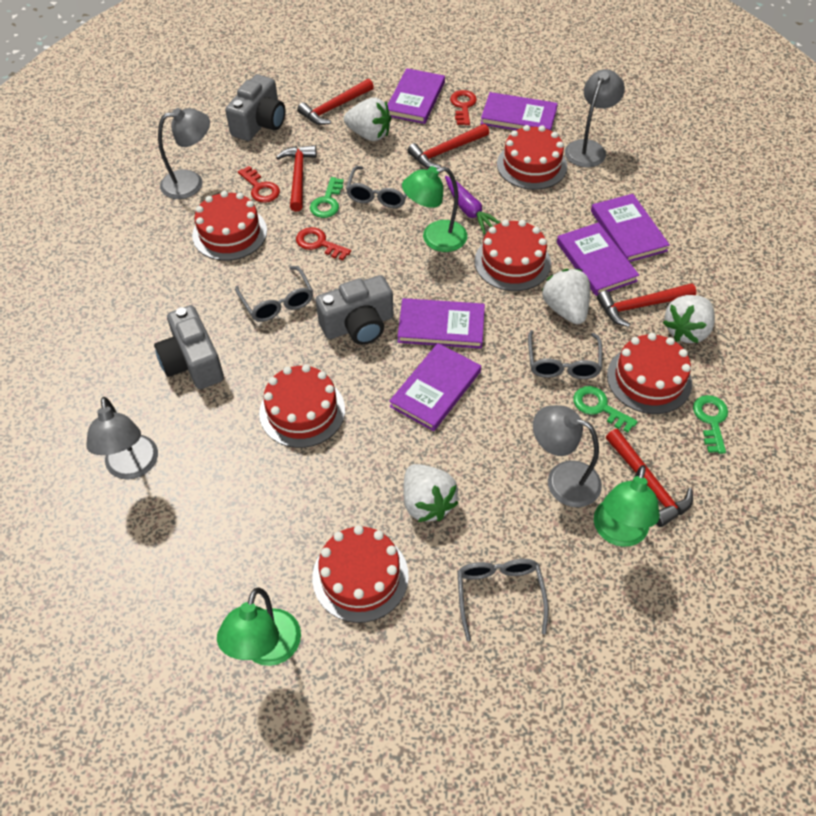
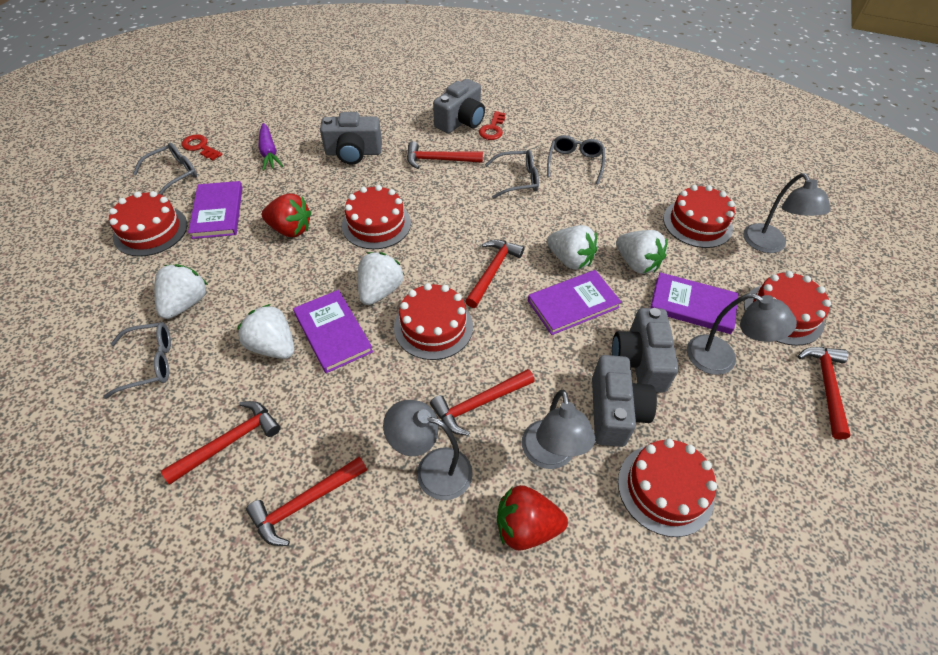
green key: 3 -> 0
green lamp: 3 -> 0
grey camera: 3 -> 4
purple book: 6 -> 4
red hammer: 5 -> 6
red key: 3 -> 2
red strawberry: 0 -> 2
white strawberry: 4 -> 5

